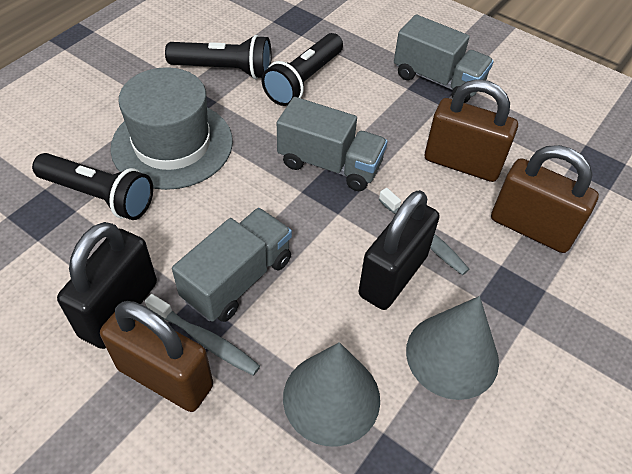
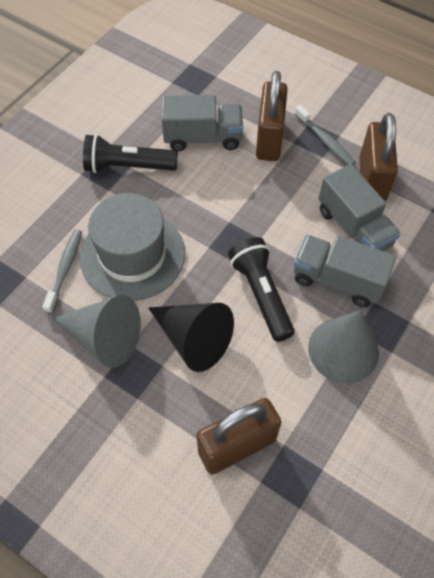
black cone: 0 -> 1
black flashlight: 3 -> 2
black padlock: 2 -> 0

